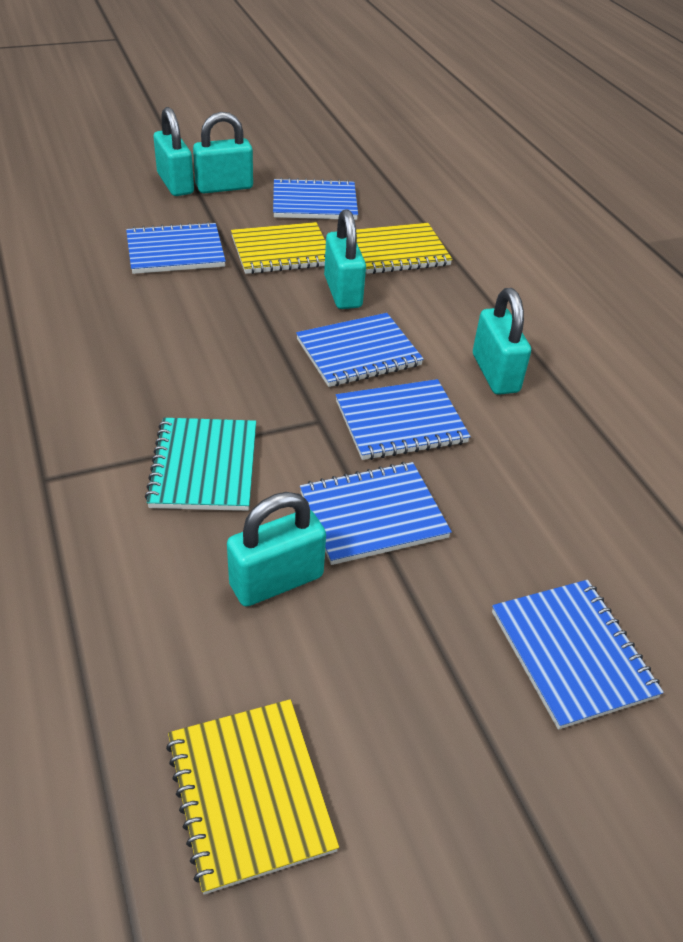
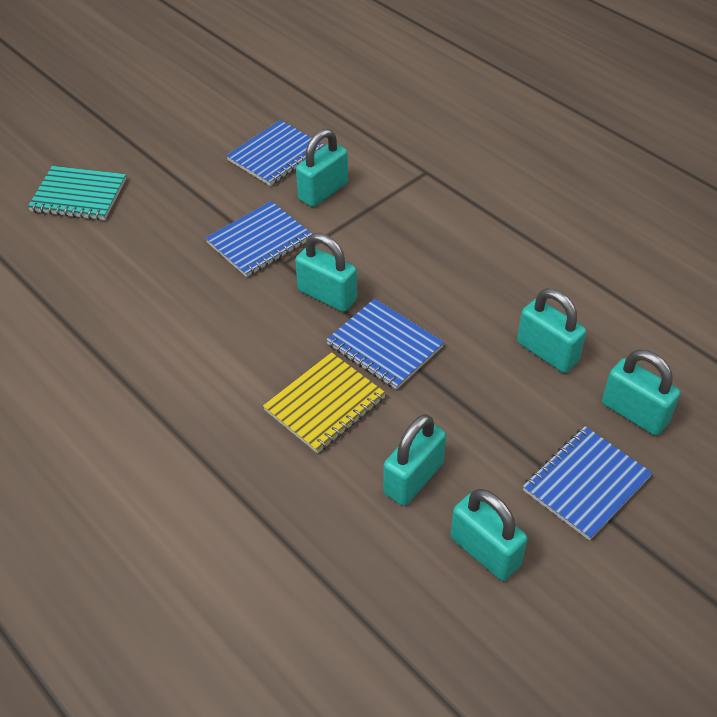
blue notebook: 6 -> 4
turquoise padlock: 5 -> 6
yellow notebook: 3 -> 1

